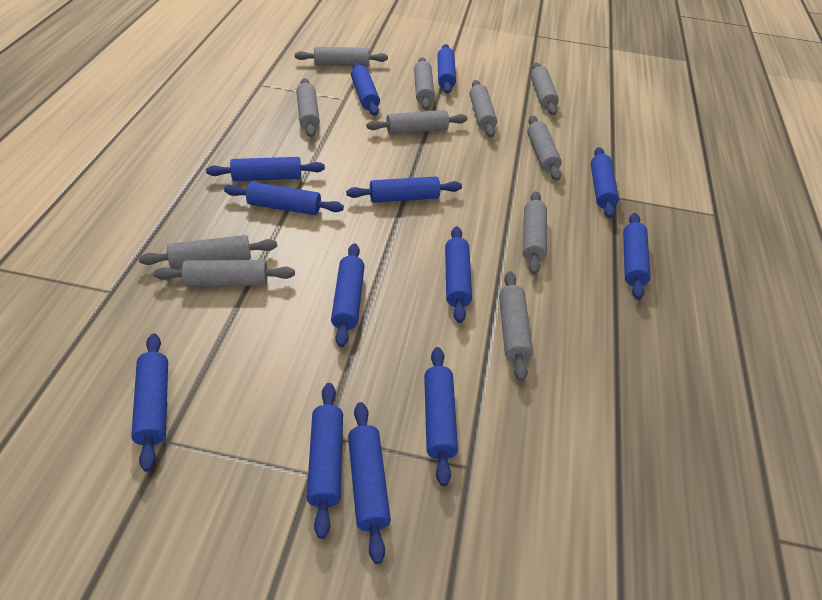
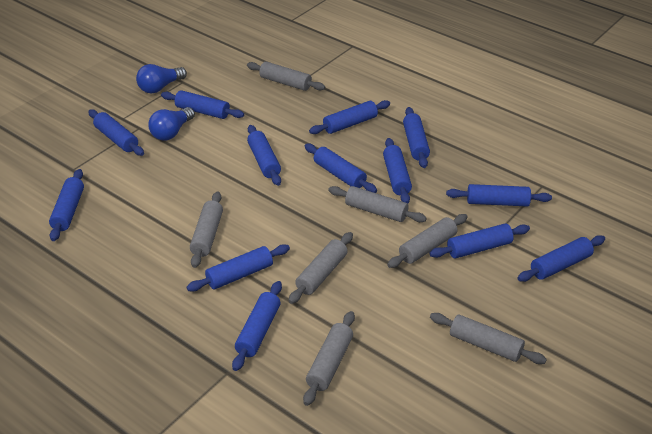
blue light bulb: 0 -> 2
grey rolling pin: 11 -> 7

